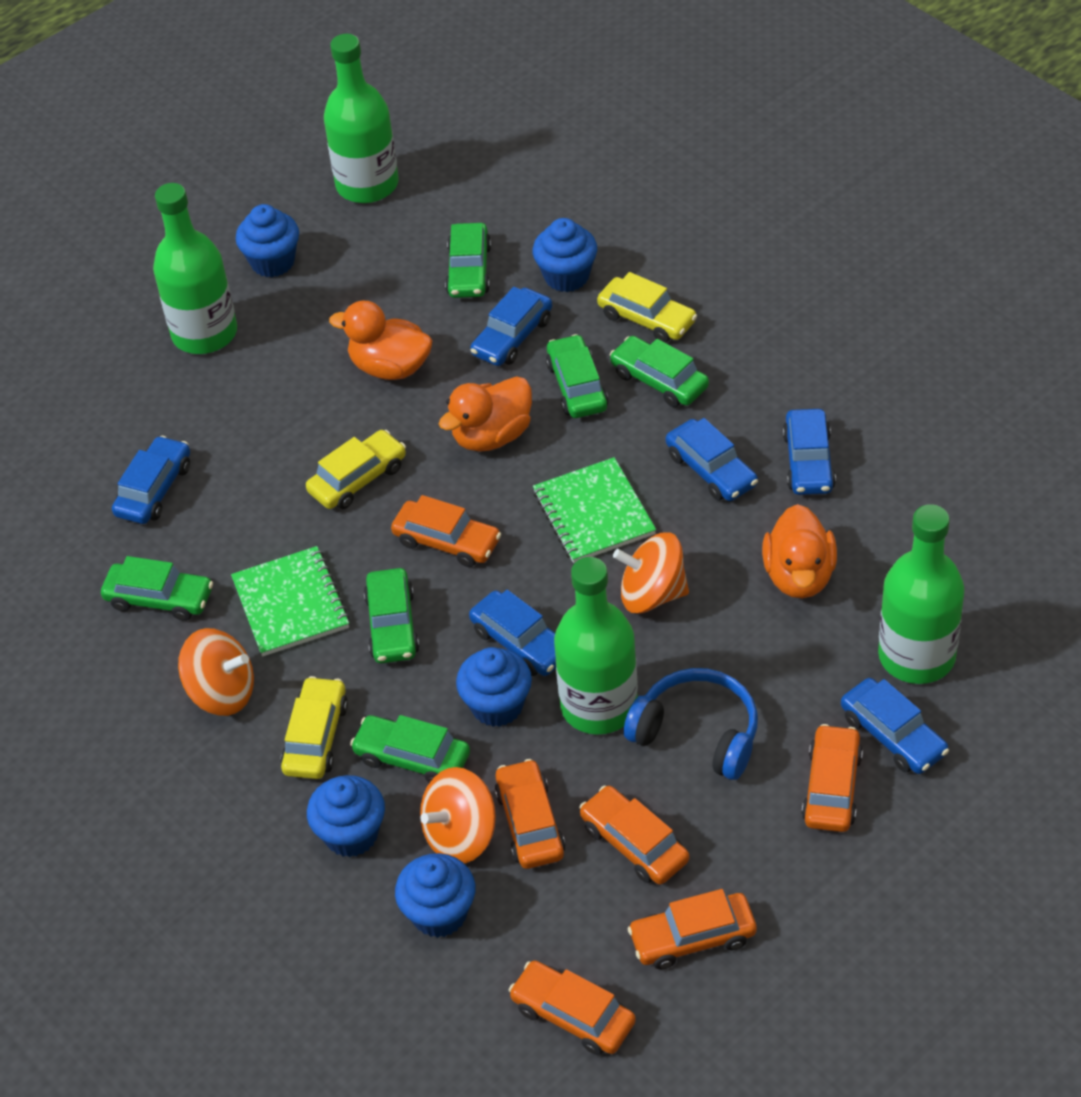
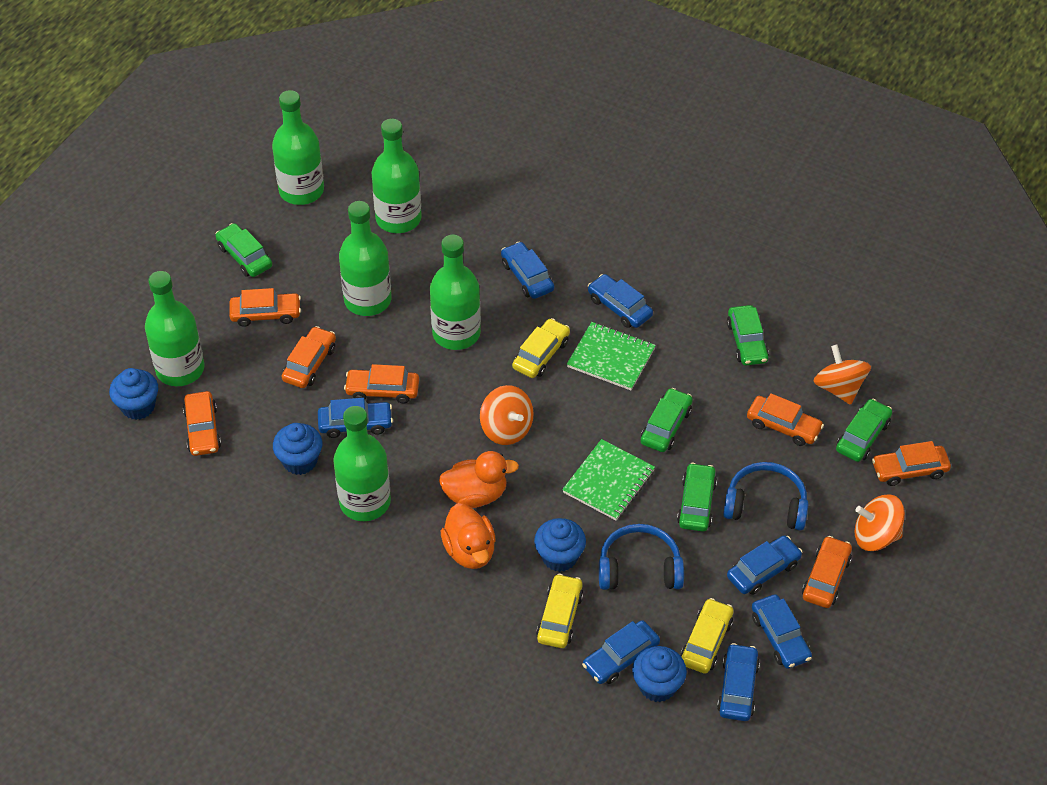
blue car: 6 -> 7
blue cupcake: 5 -> 4
blue headphones: 1 -> 2
green bottle: 4 -> 6
green car: 6 -> 5
orange car: 6 -> 7
orange duck: 3 -> 2

